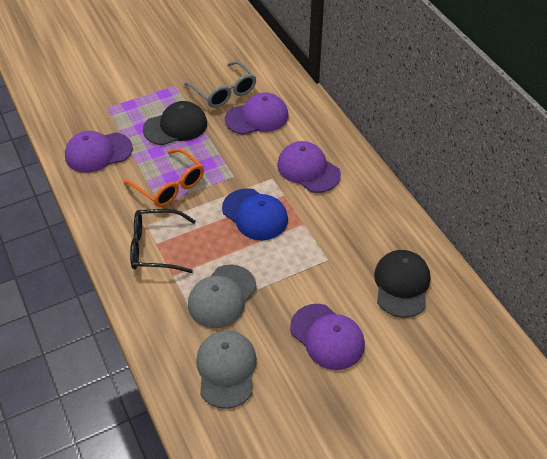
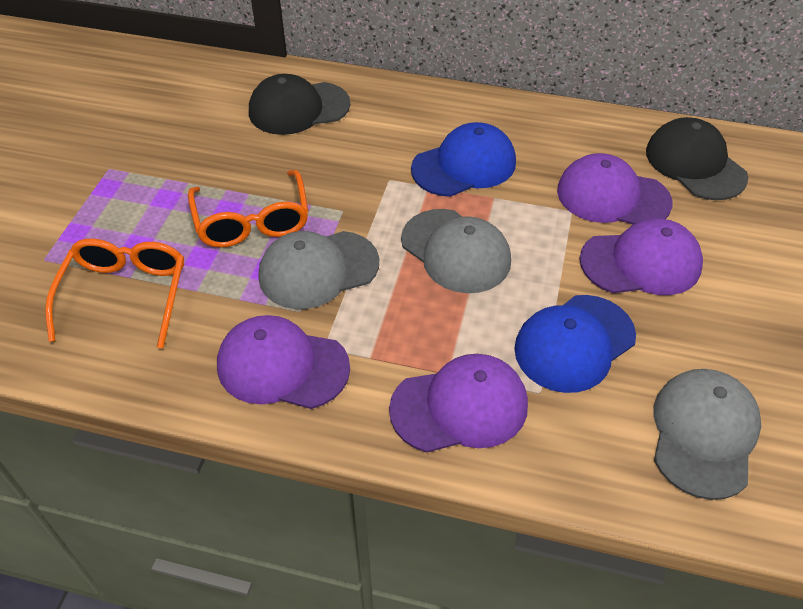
black glasses: 1 -> 0
blue cap: 1 -> 2
grey cap: 2 -> 3
grey glasses: 1 -> 0
orange glasses: 1 -> 2

